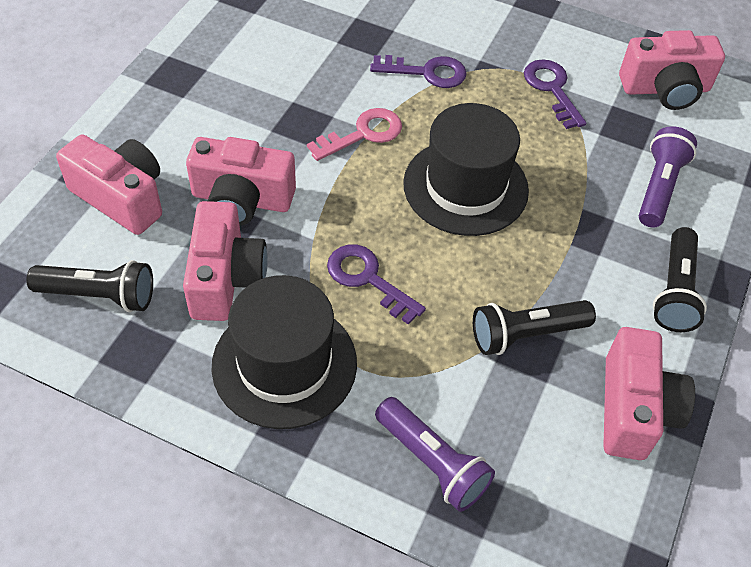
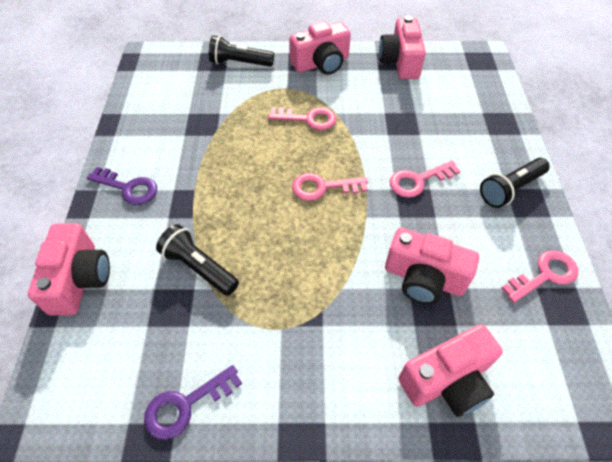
black hat: 2 -> 0
pink key: 1 -> 4
purple flashlight: 2 -> 0
purple key: 3 -> 2

